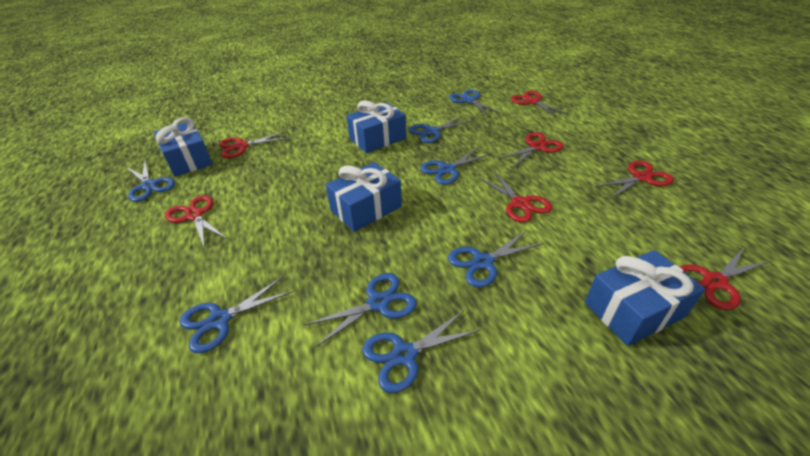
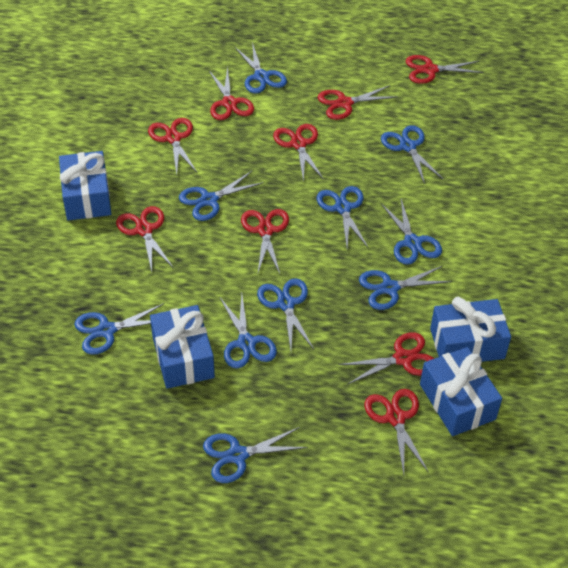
blue scissors: 8 -> 10
red scissors: 7 -> 9

